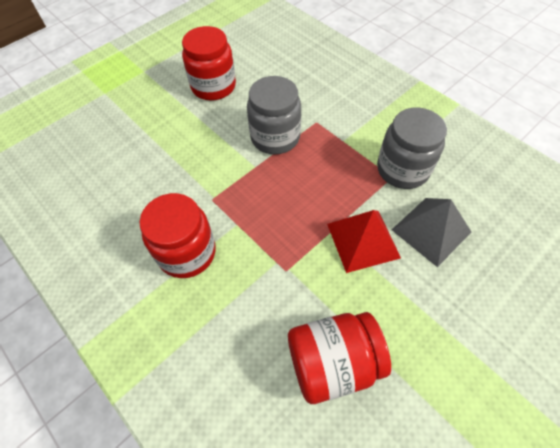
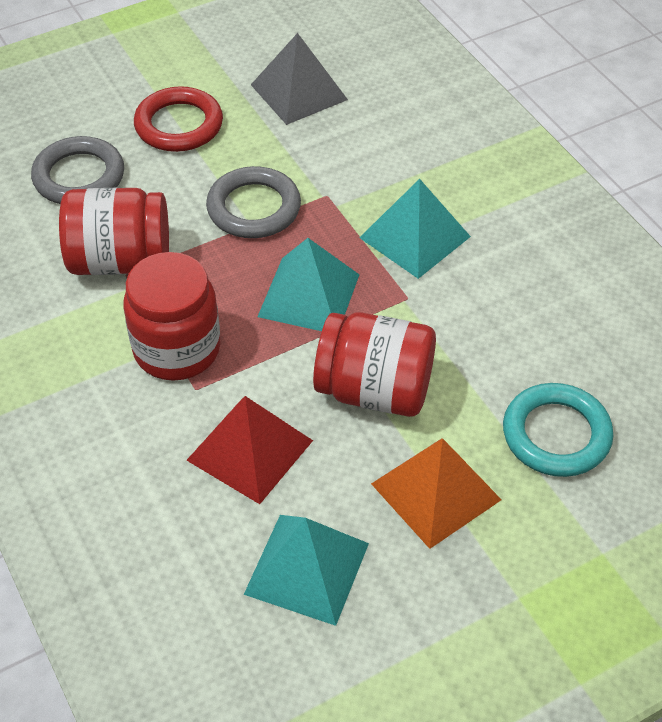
grey jar: 2 -> 0
grey ring: 0 -> 2
orange pyramid: 0 -> 1
red ring: 0 -> 1
turquoise pyramid: 0 -> 3
turquoise ring: 0 -> 1

